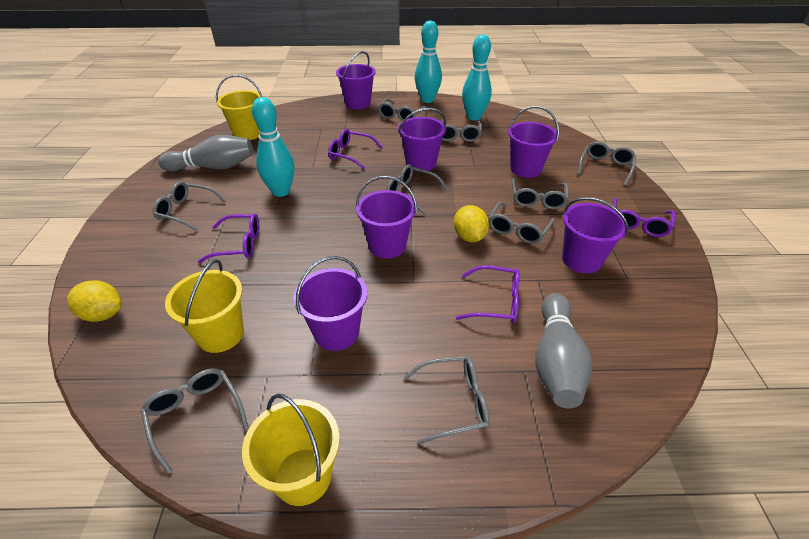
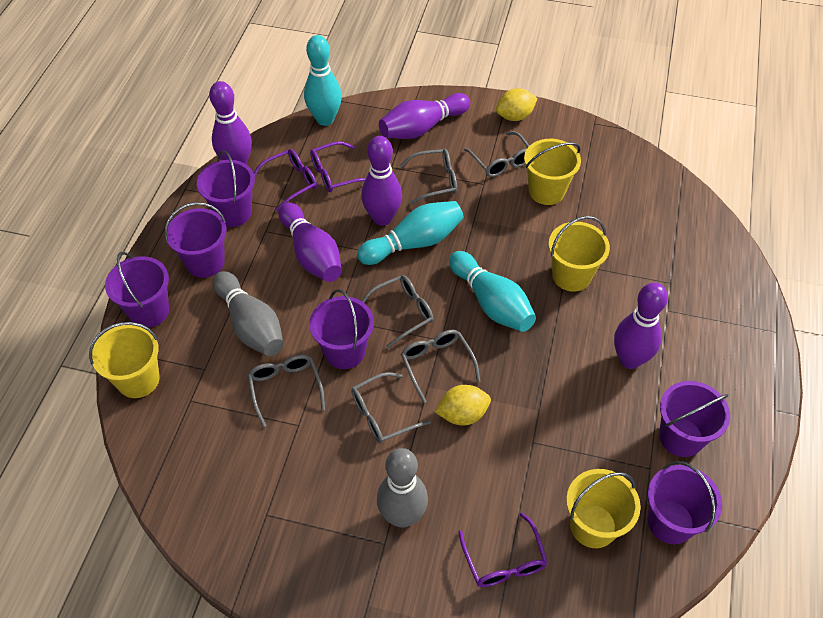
grey glasses: 9 -> 6
purple bowling pin: 0 -> 5
purple glasses: 4 -> 3
yellow bucket: 3 -> 4

